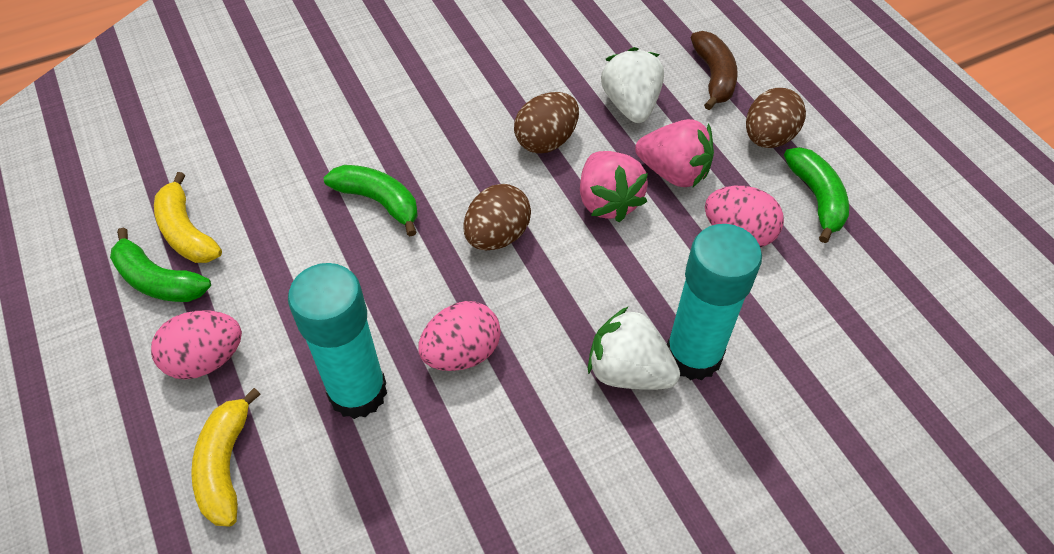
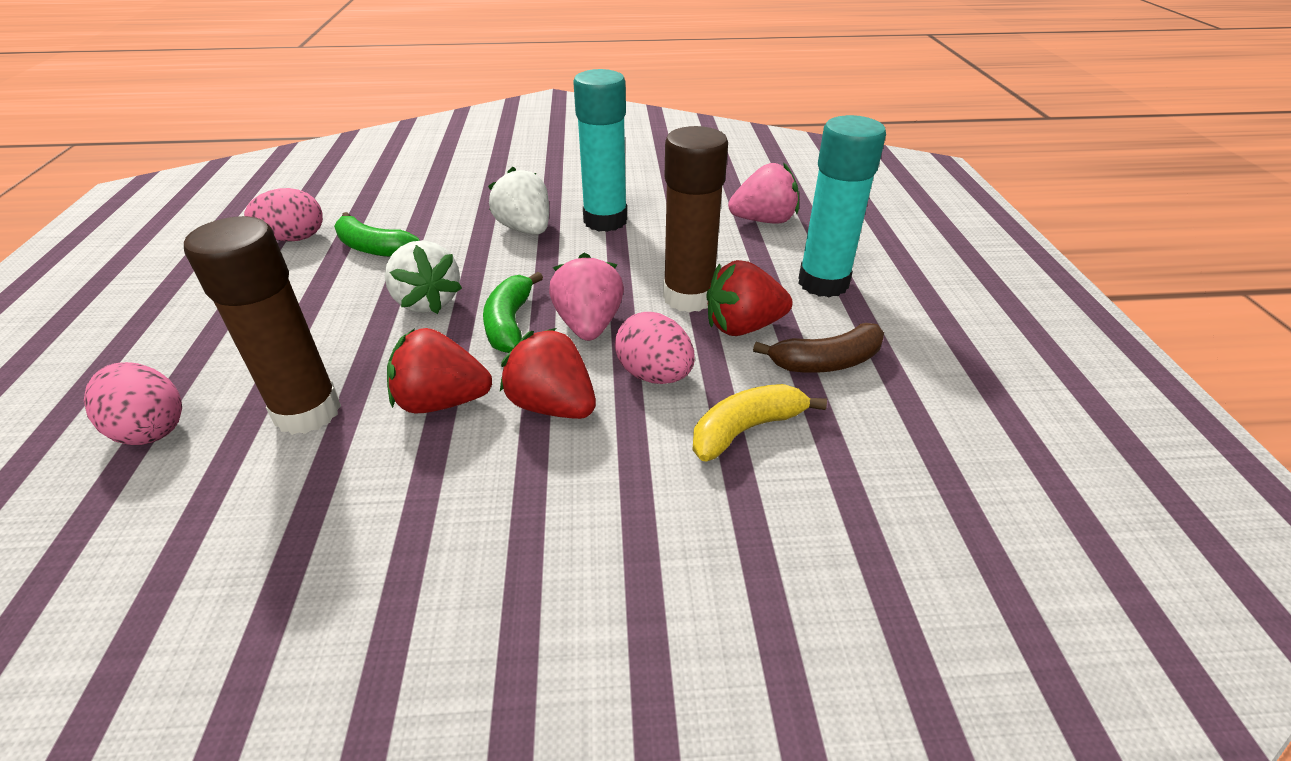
brown egg: 3 -> 0
brown glue stick: 0 -> 2
green banana: 3 -> 2
red strawberry: 0 -> 3
yellow banana: 2 -> 1

